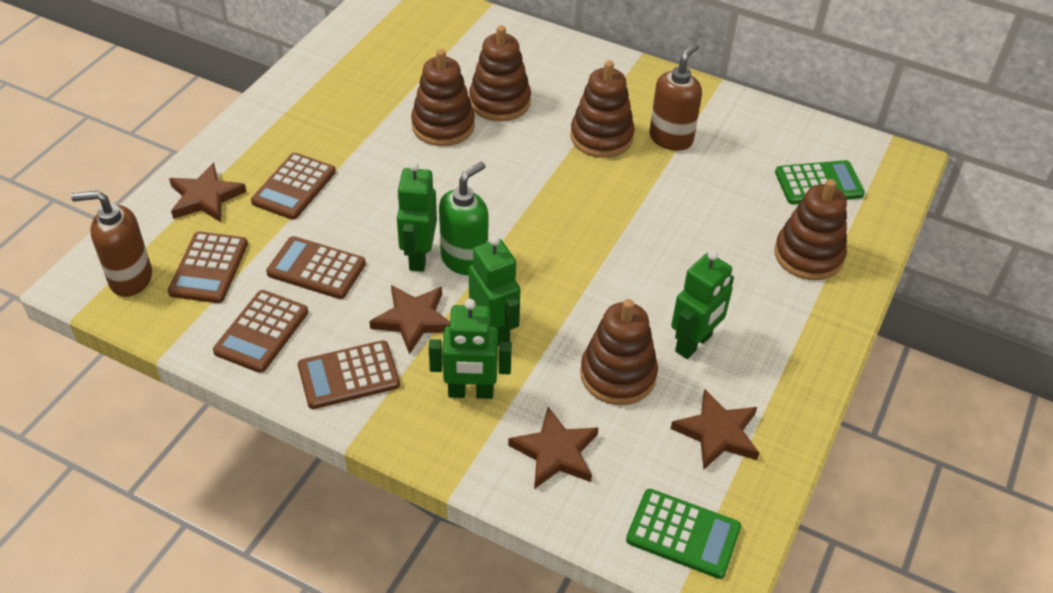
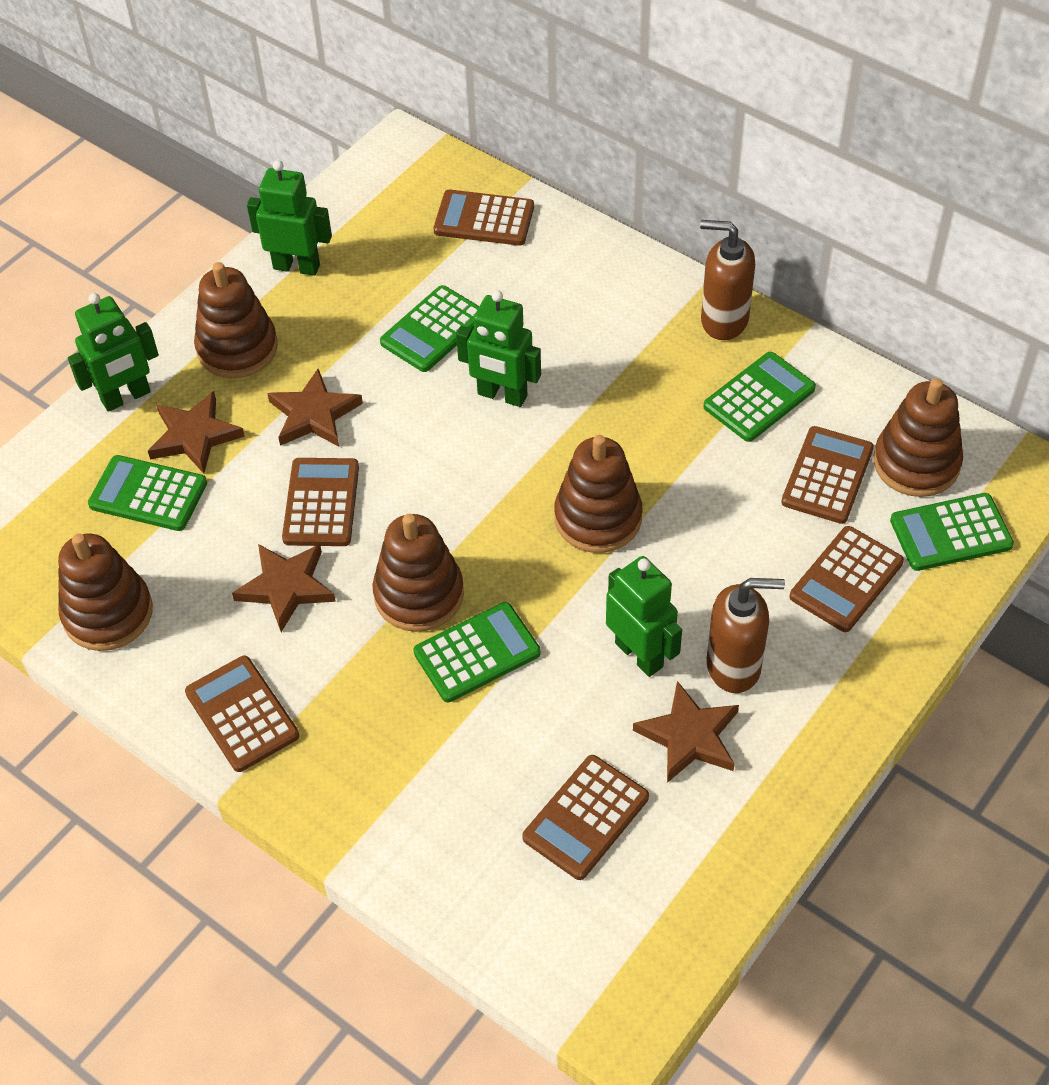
brown calculator: 5 -> 6
green calculator: 2 -> 5
green soap dispenser: 1 -> 0

